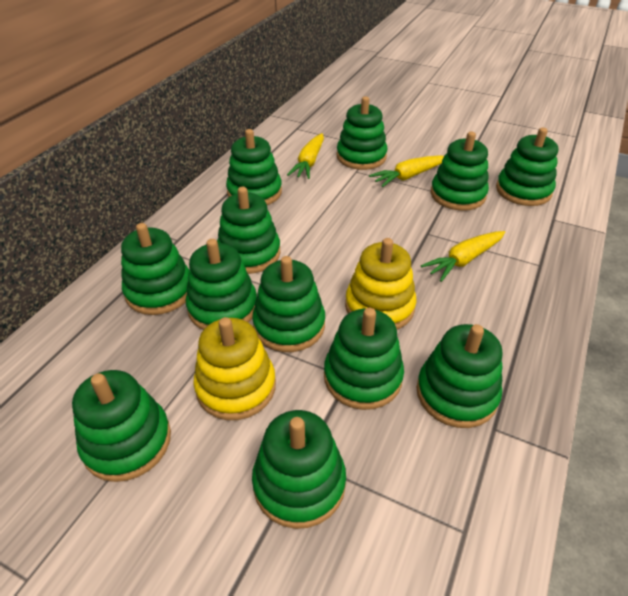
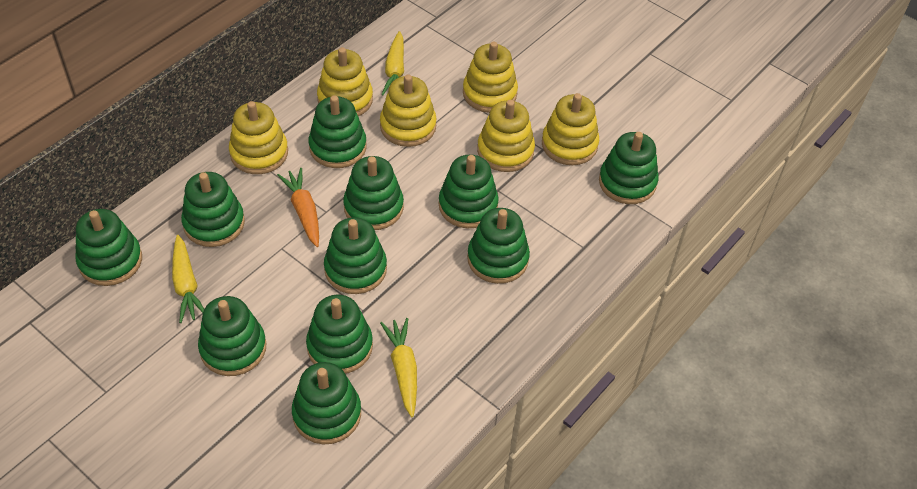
green stacking toy: 12 -> 11
orange carrot: 0 -> 1
yellow stacking toy: 2 -> 6

